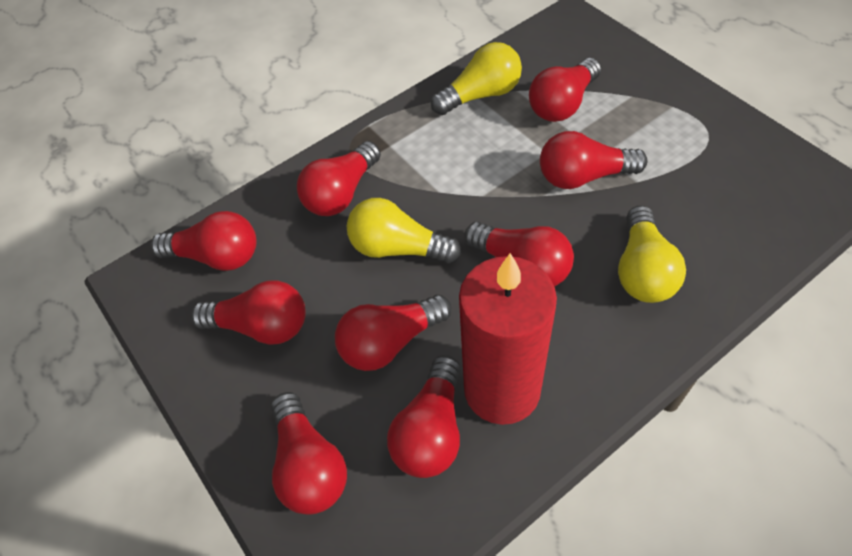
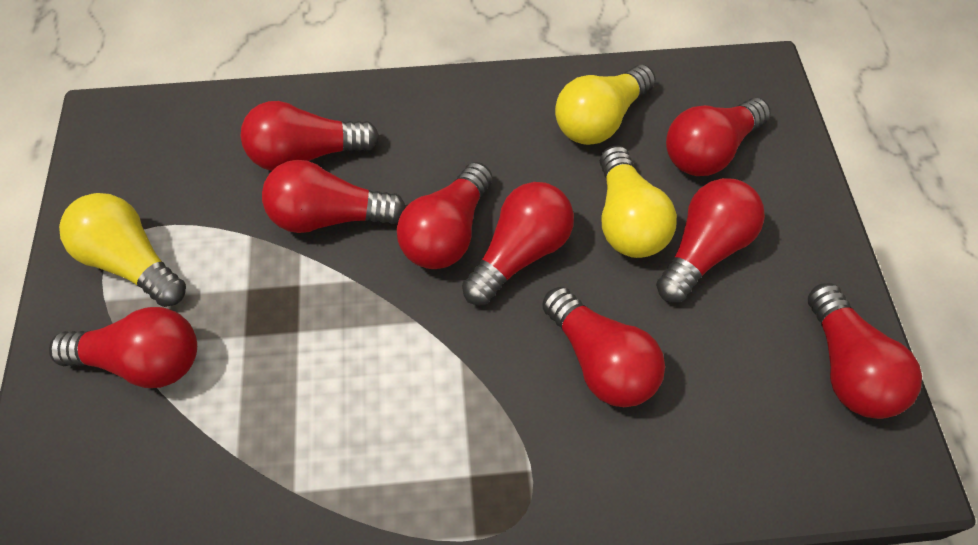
red candle: 1 -> 0

